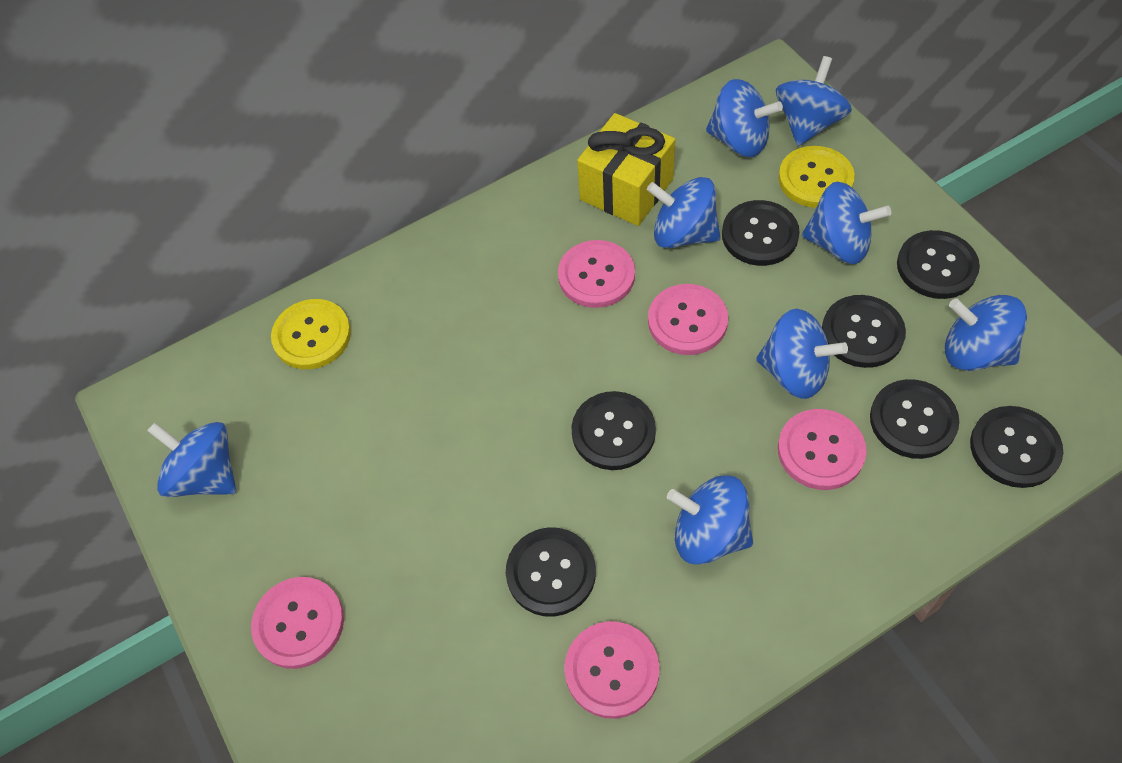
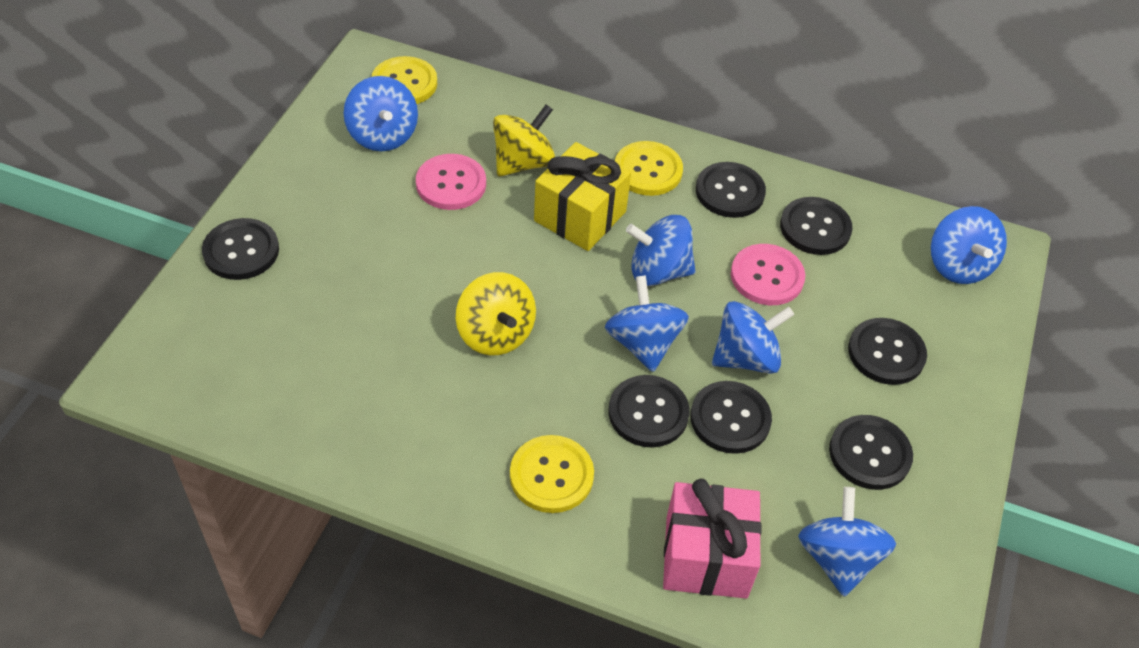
blue spinning top: 8 -> 6
pink button: 5 -> 2
pink gift: 0 -> 1
yellow button: 2 -> 3
yellow spinning top: 0 -> 2

